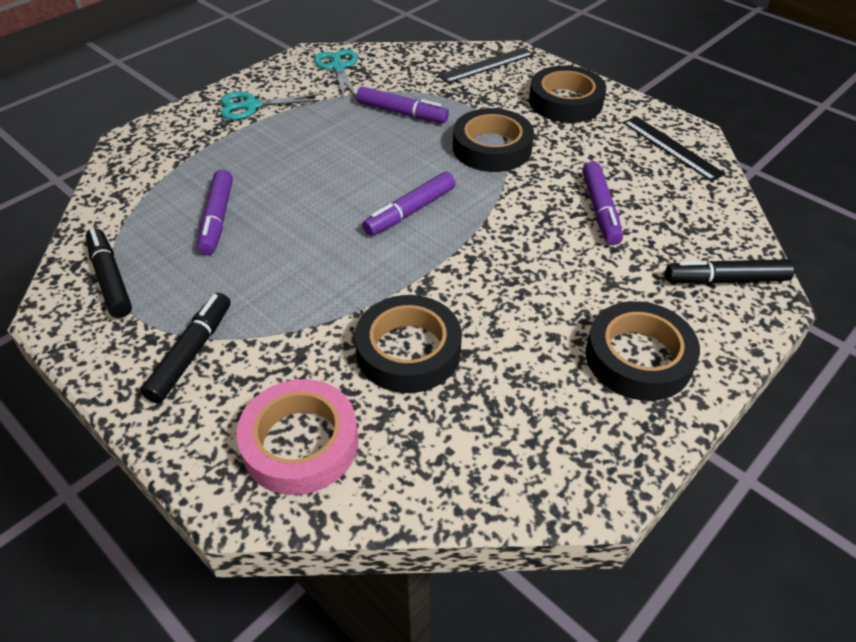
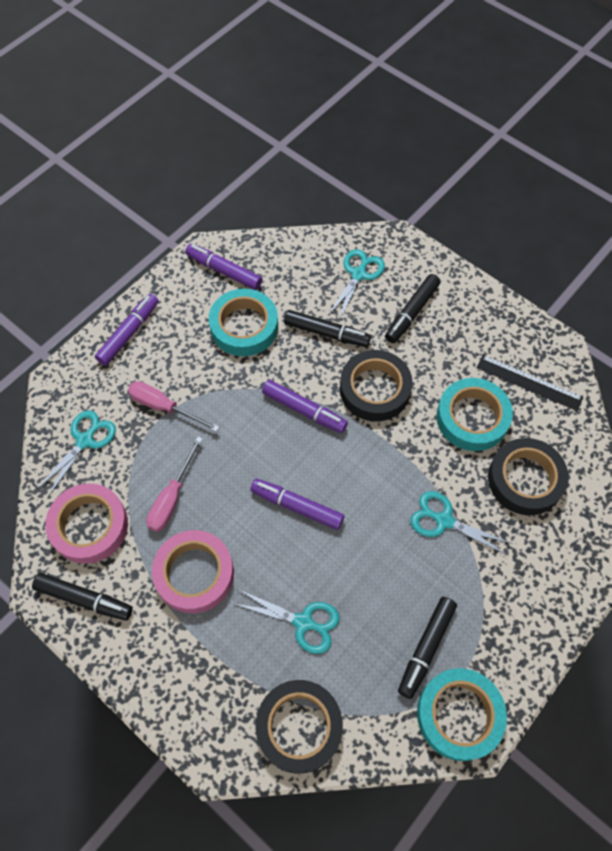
black marker: 3 -> 4
black ruler: 2 -> 1
black tape: 4 -> 3
pink screwdriver: 0 -> 2
pink tape: 1 -> 2
turquoise scissors: 2 -> 4
turquoise tape: 0 -> 3

